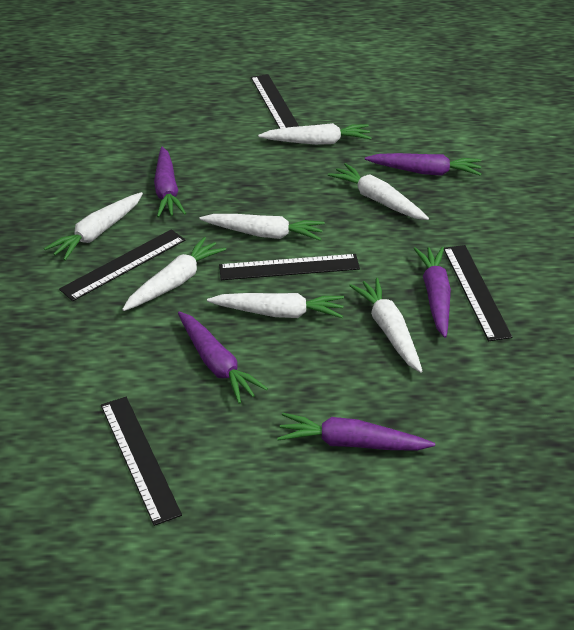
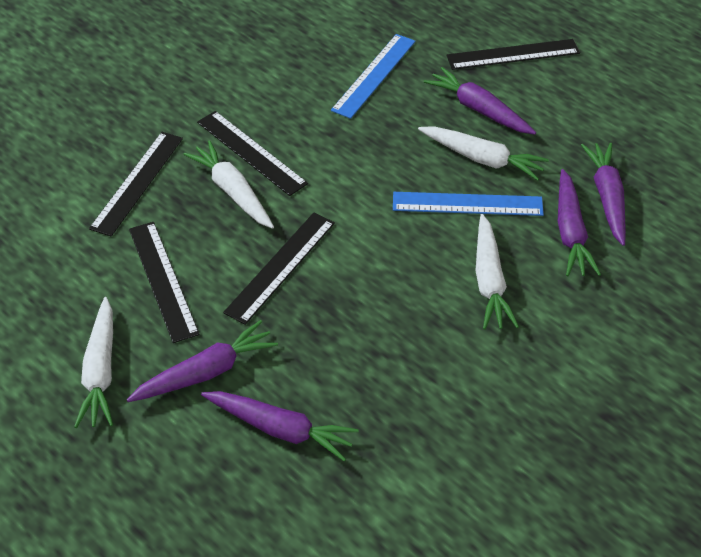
blue ruler: 0 -> 2
white carrot: 7 -> 4

